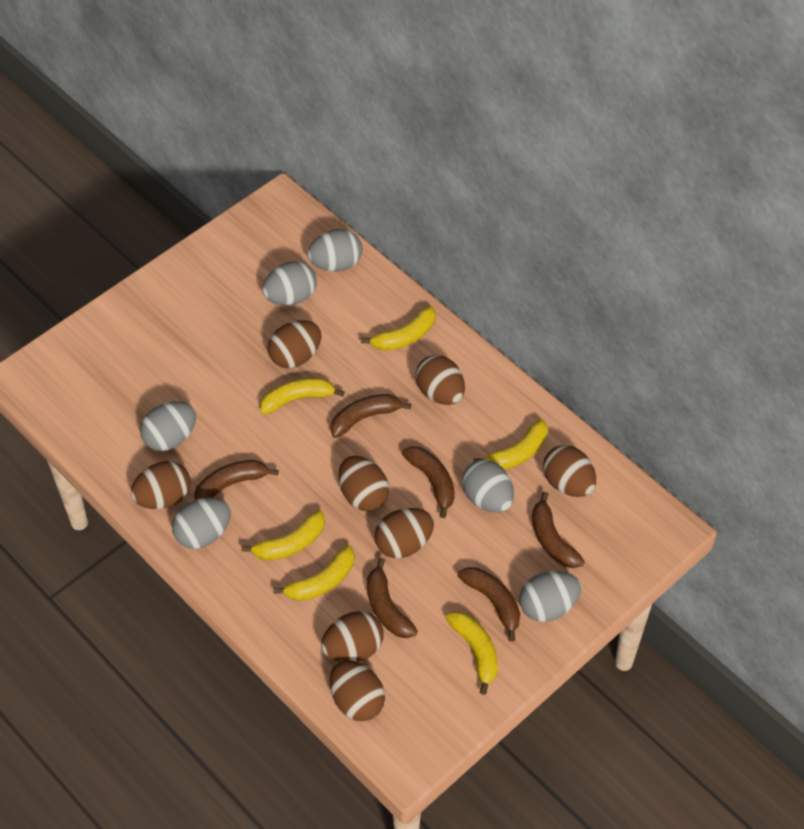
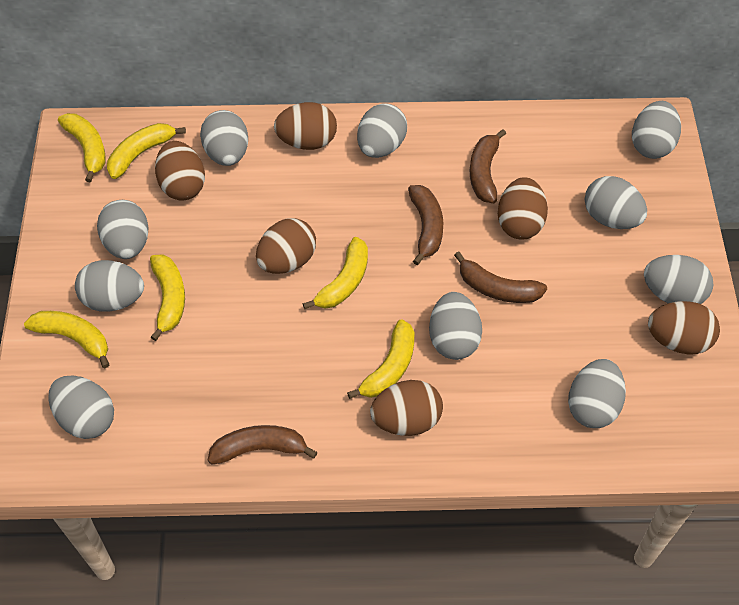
brown banana: 6 -> 4
brown egg: 8 -> 6
grey egg: 6 -> 10

